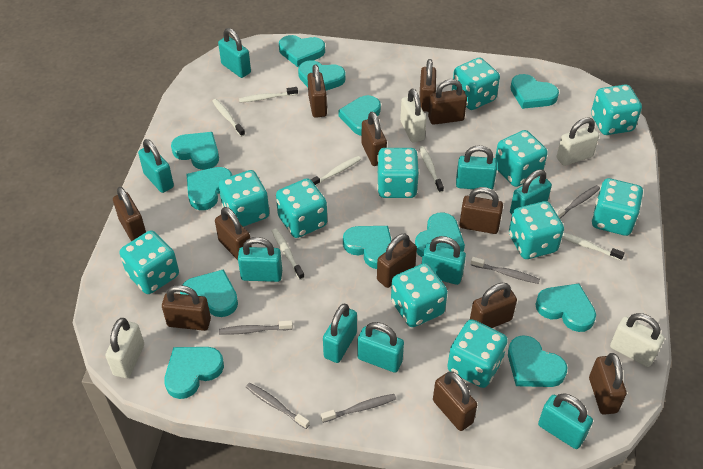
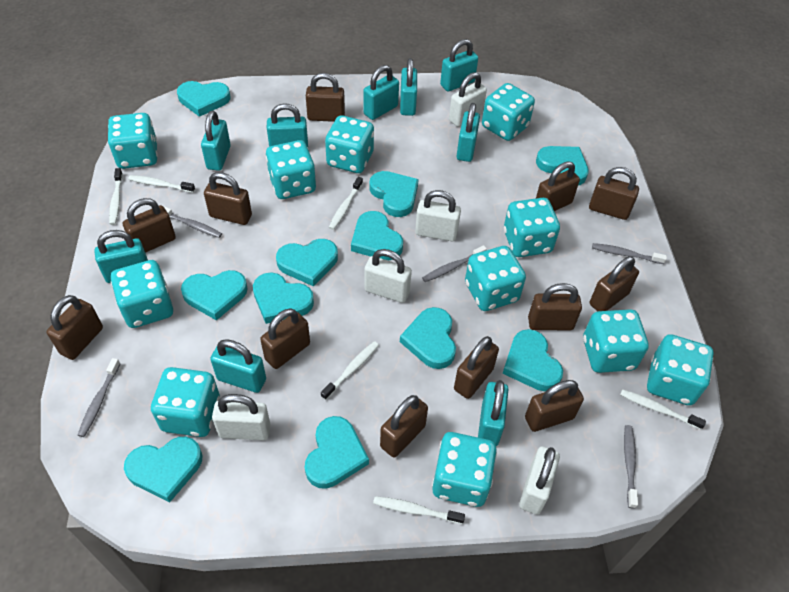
turquoise heart: 12 -> 11
white padlock: 4 -> 5

